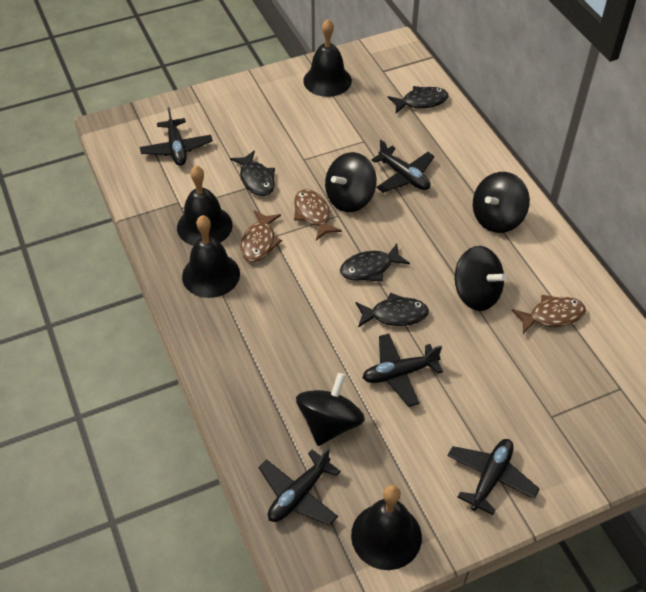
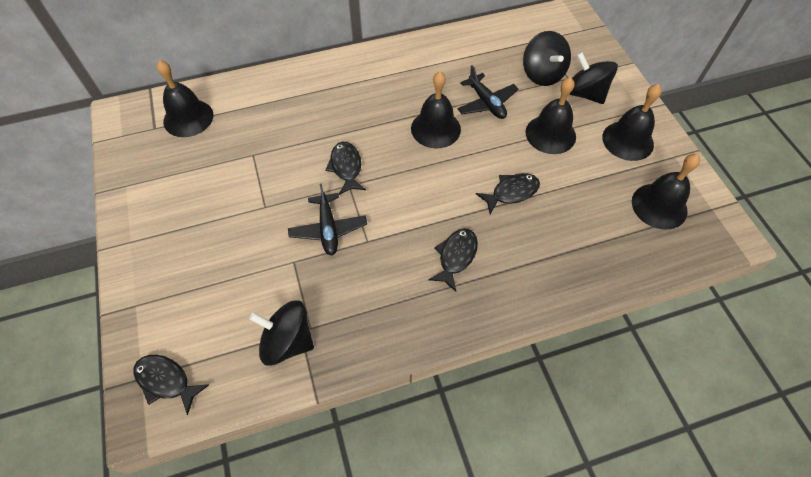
black bell: 4 -> 5
black plane: 5 -> 2
black spinning top: 4 -> 3
brown fish: 3 -> 0

